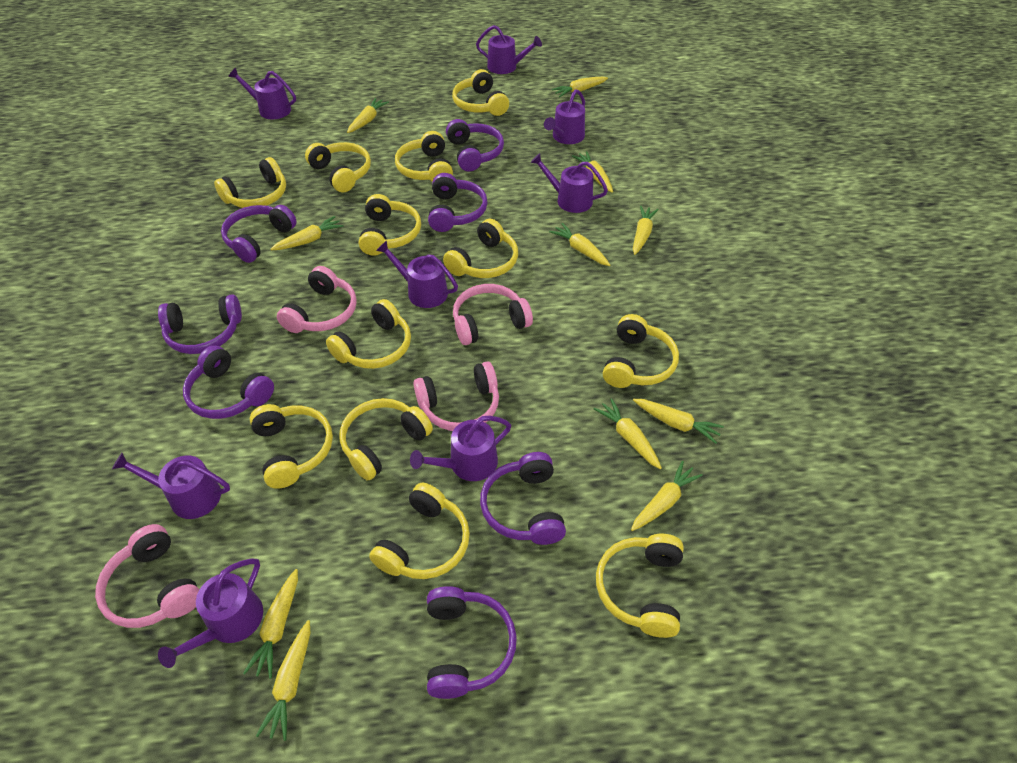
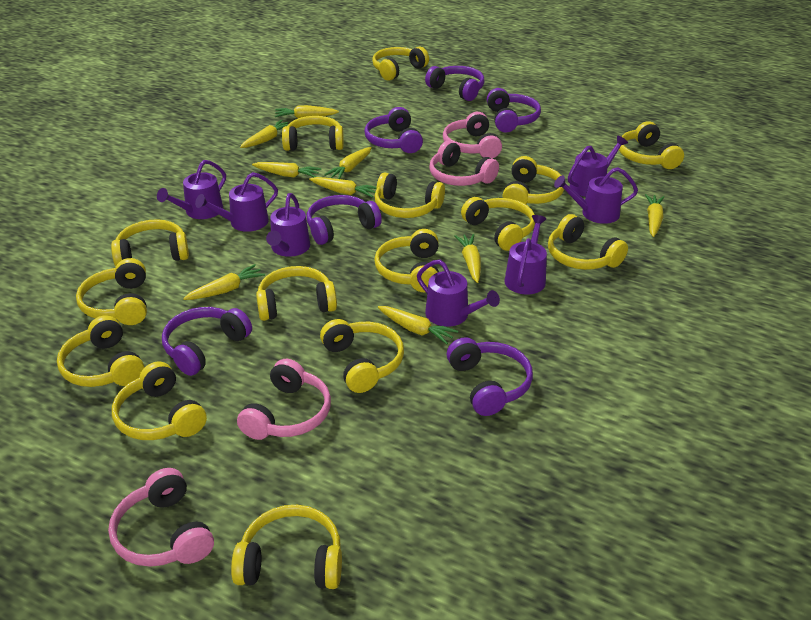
purple headphones: 7 -> 6
purple watering can: 8 -> 7
yellow carrot: 11 -> 9
yellow headphones: 12 -> 15

